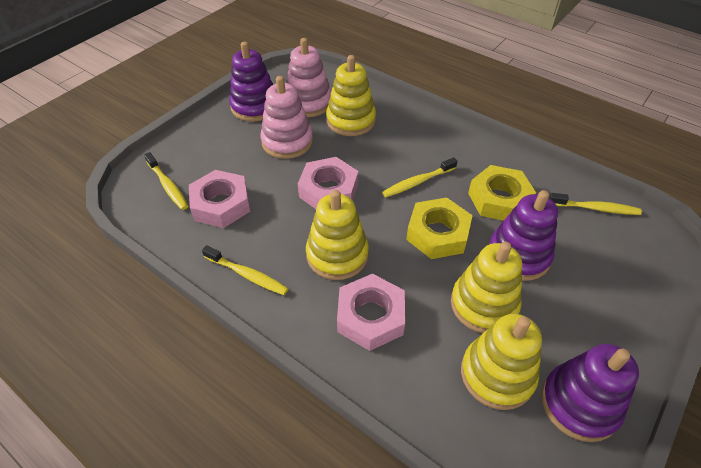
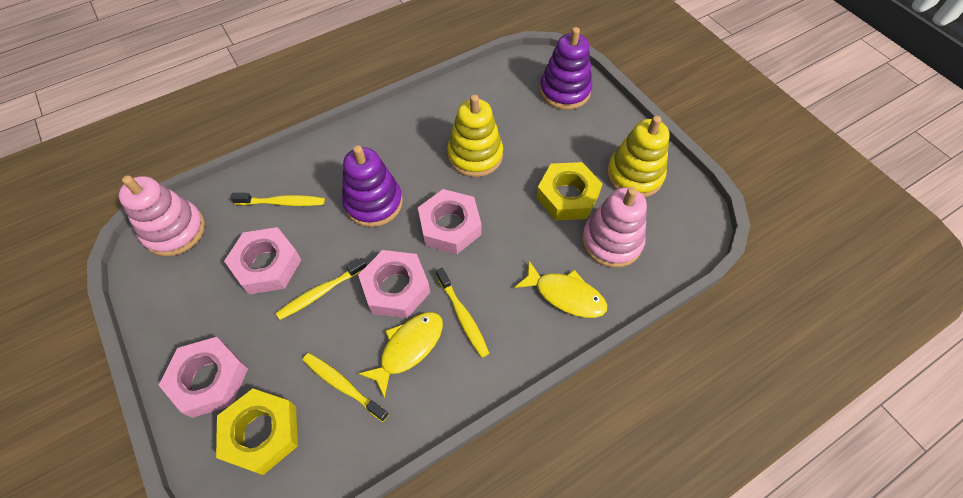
pink nut: 3 -> 4
purple stacking toy: 3 -> 2
yellow fish: 0 -> 2
yellow stacking toy: 4 -> 2

